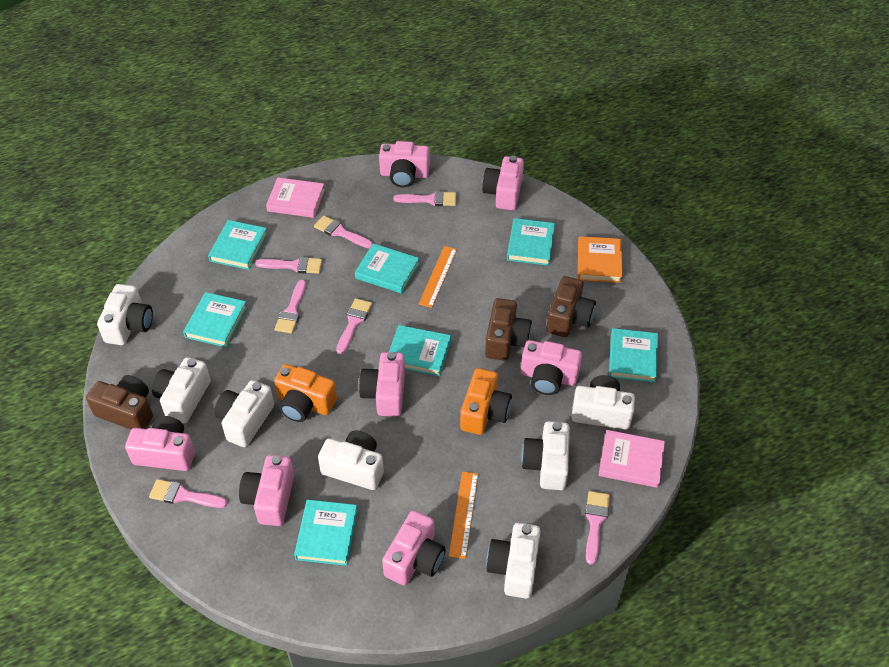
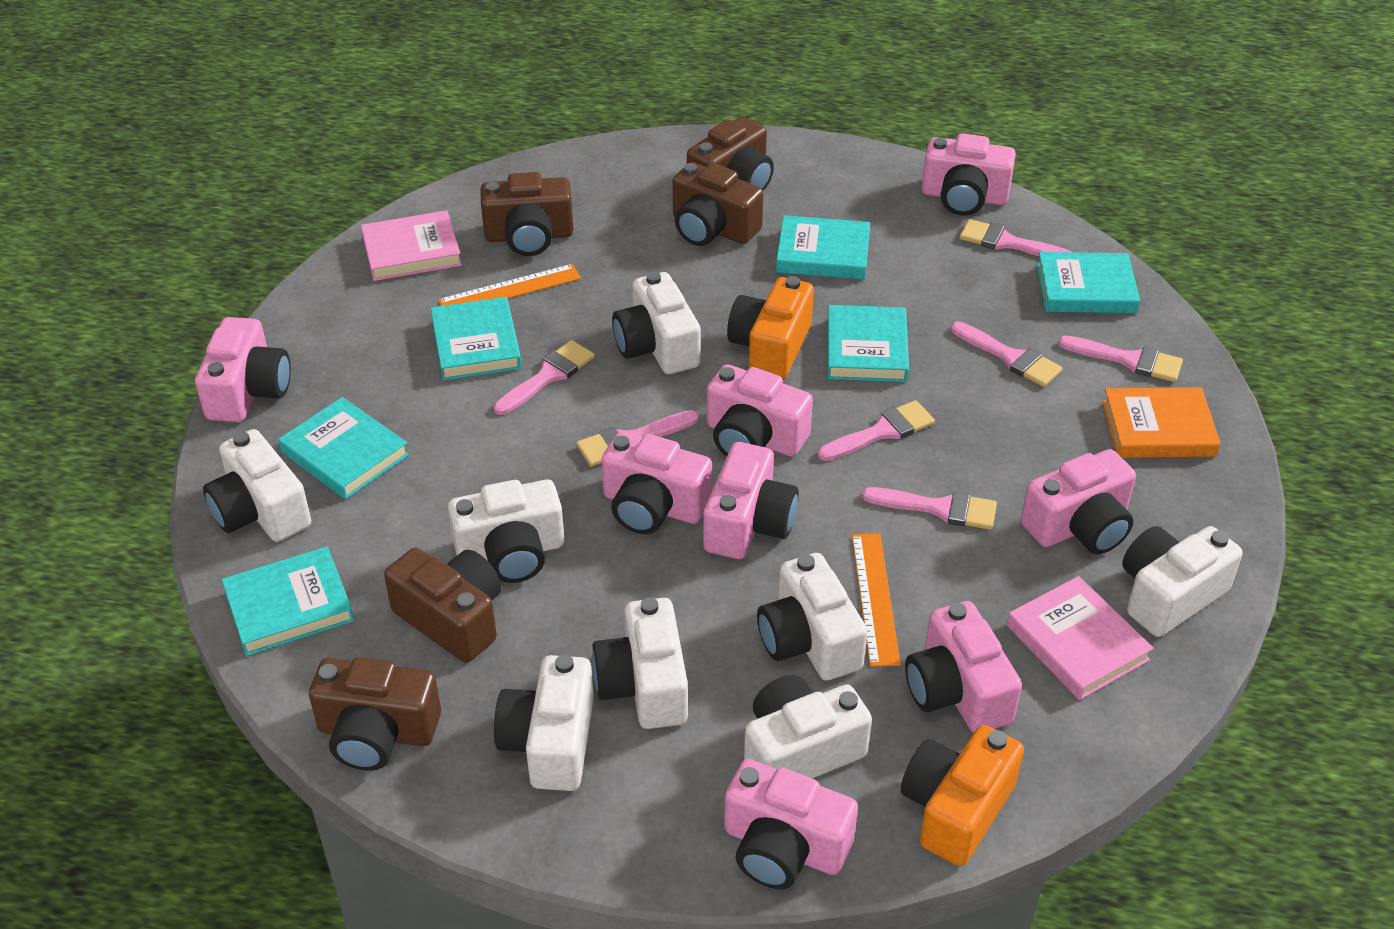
brown camera: 3 -> 5
pink camera: 7 -> 8
turquoise book: 7 -> 6
white camera: 7 -> 8

